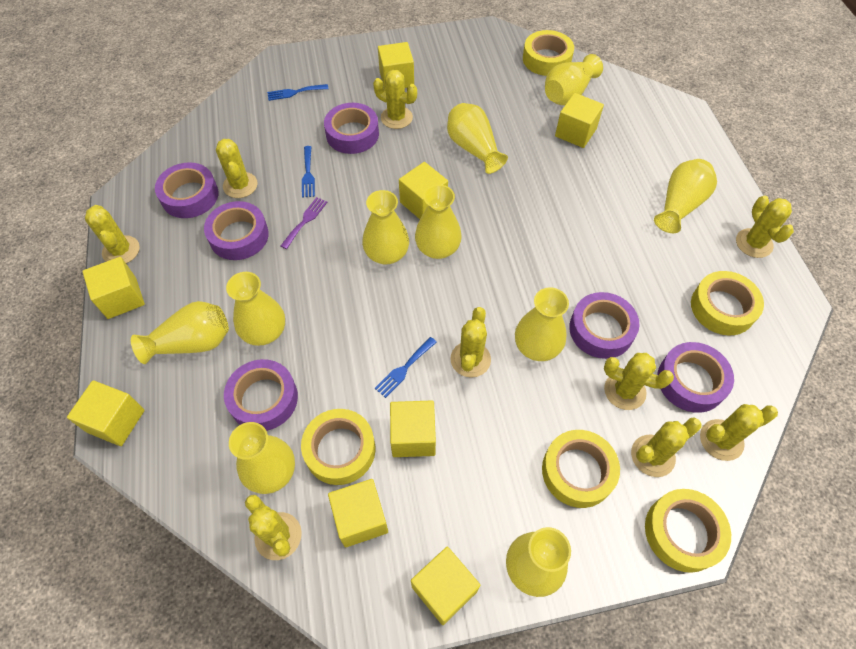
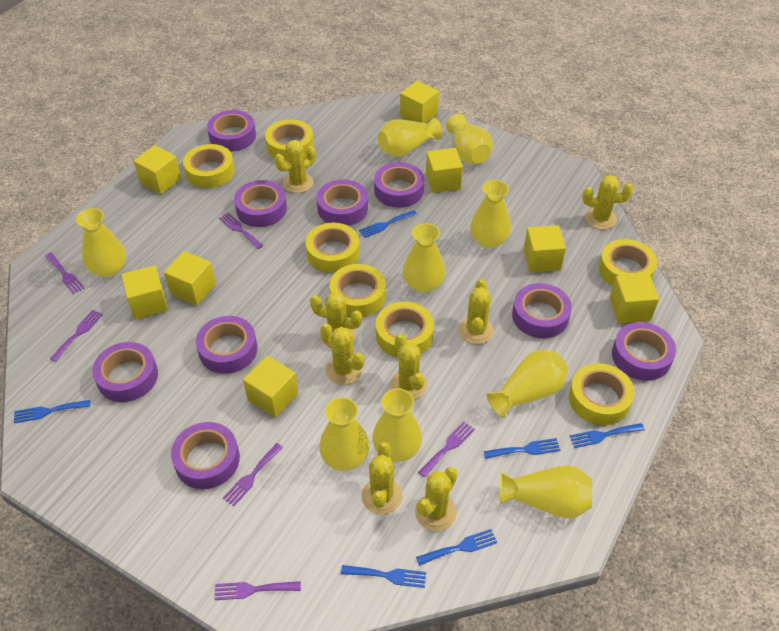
blue fork: 3 -> 6
purple fork: 1 -> 6
purple tape: 6 -> 9
yellow cactus: 9 -> 8
yellow tape: 5 -> 7
yellow vase: 10 -> 9

